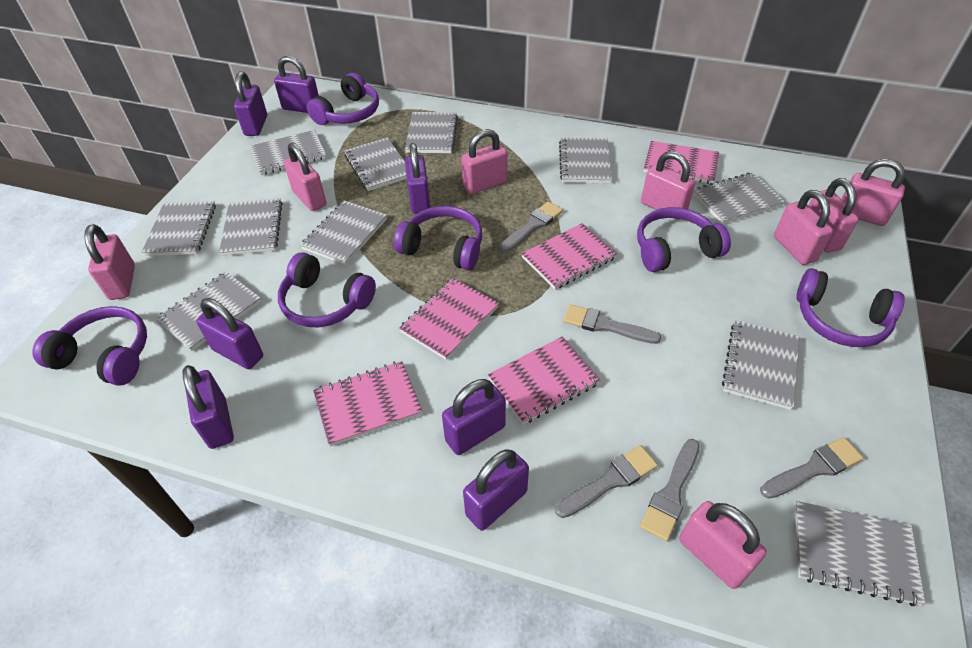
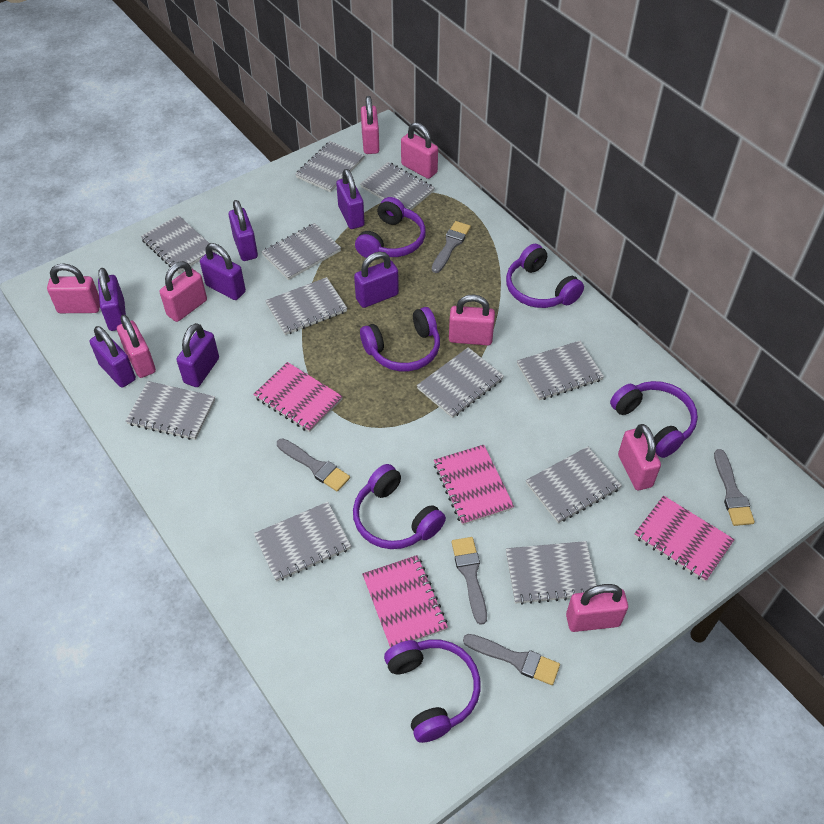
pink notebook: 5 -> 4

